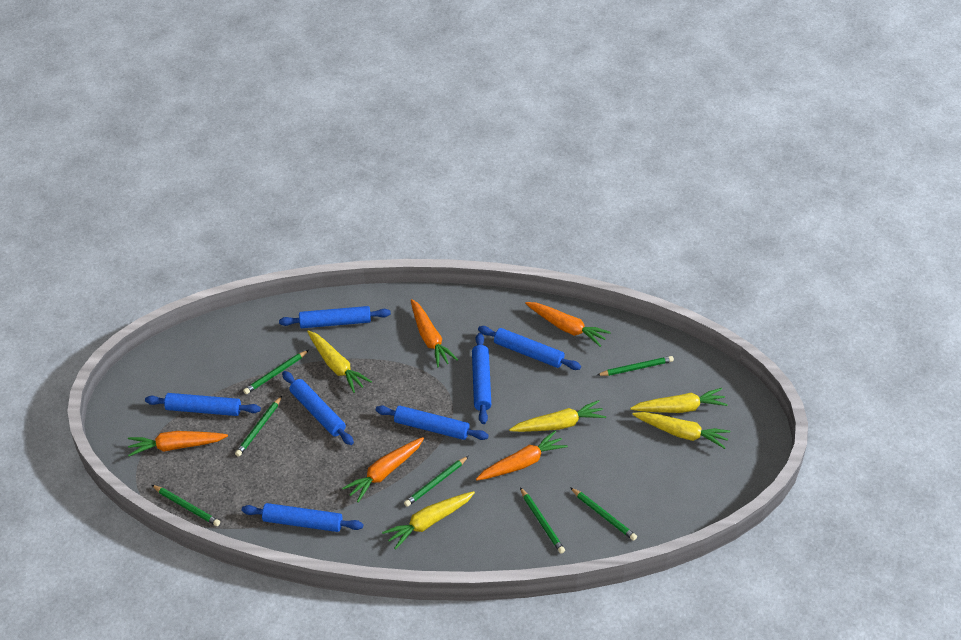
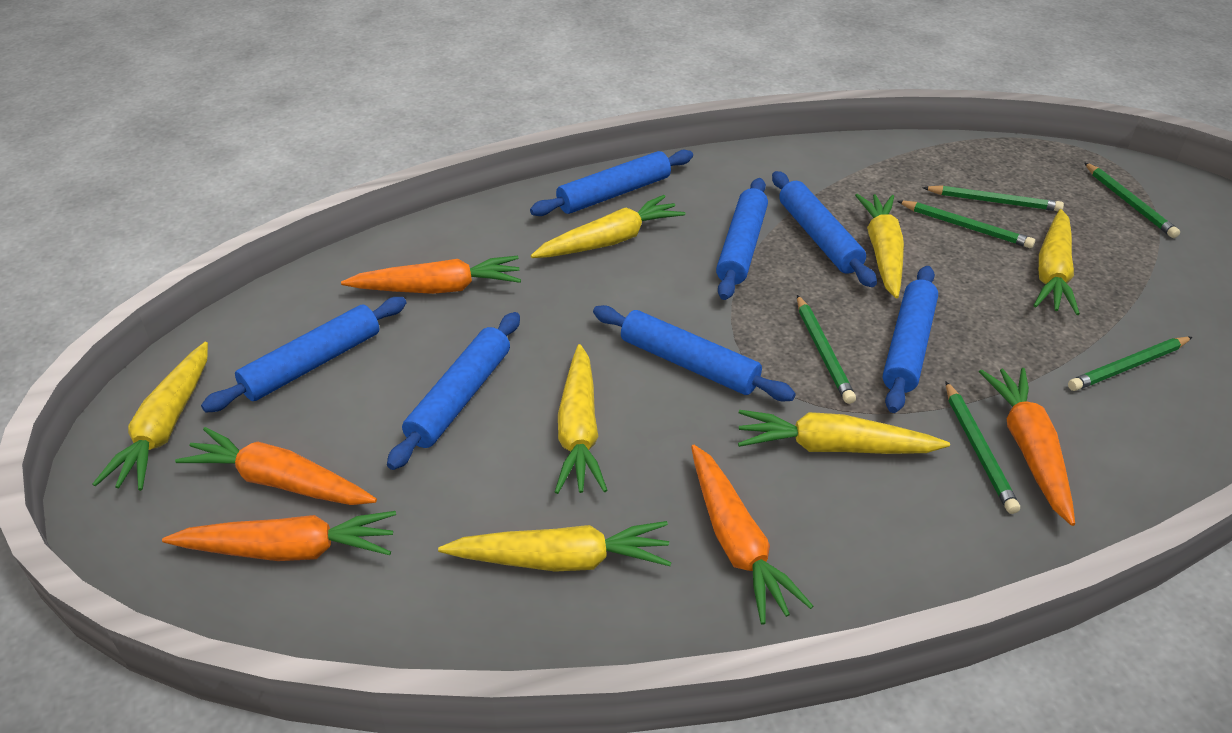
green pencil: 7 -> 6
yellow carrot: 5 -> 7

